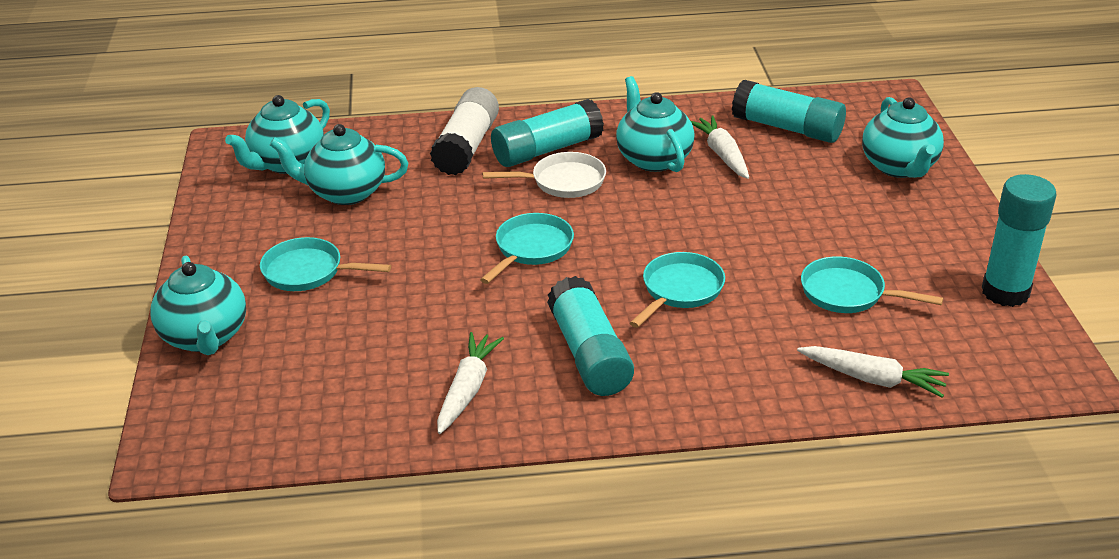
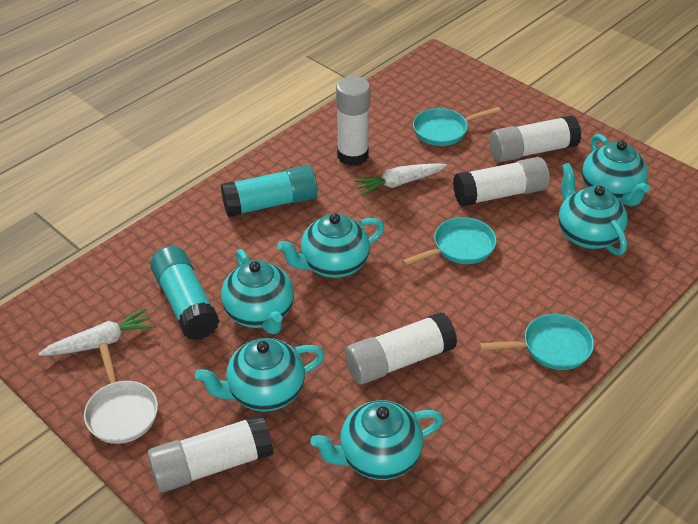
turquoise glue stick: 4 -> 2
turquoise pan: 4 -> 3
turquoise teapot: 5 -> 6
white carrot: 3 -> 2
white glue stick: 1 -> 5

